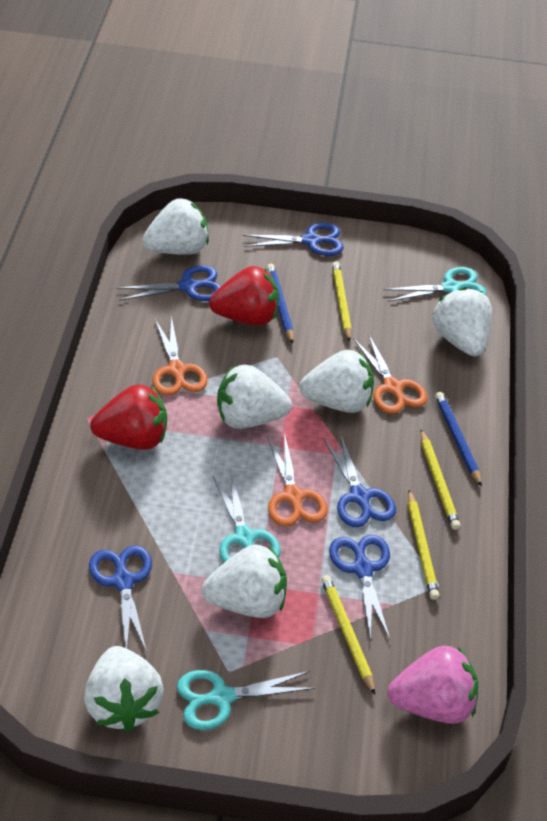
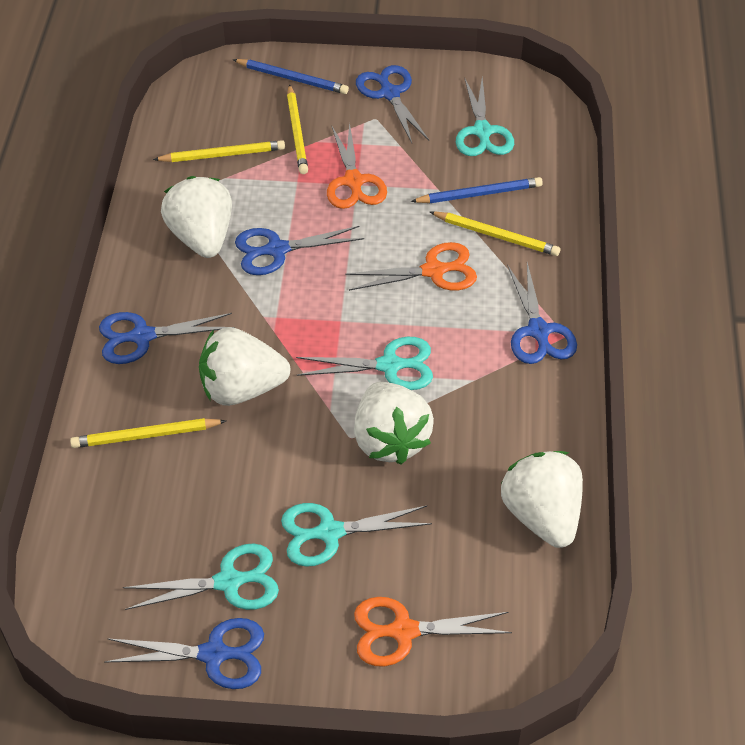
pink strawberry: 1 -> 0
red strawberry: 2 -> 0
turquoise scissors: 3 -> 4
white strawberry: 6 -> 4

